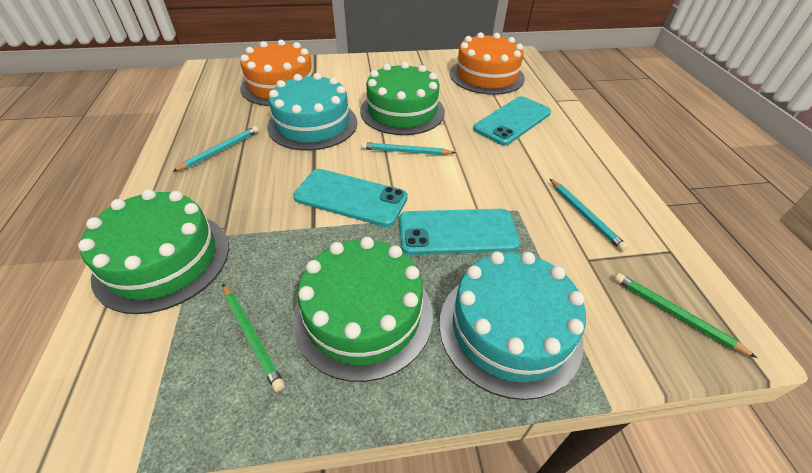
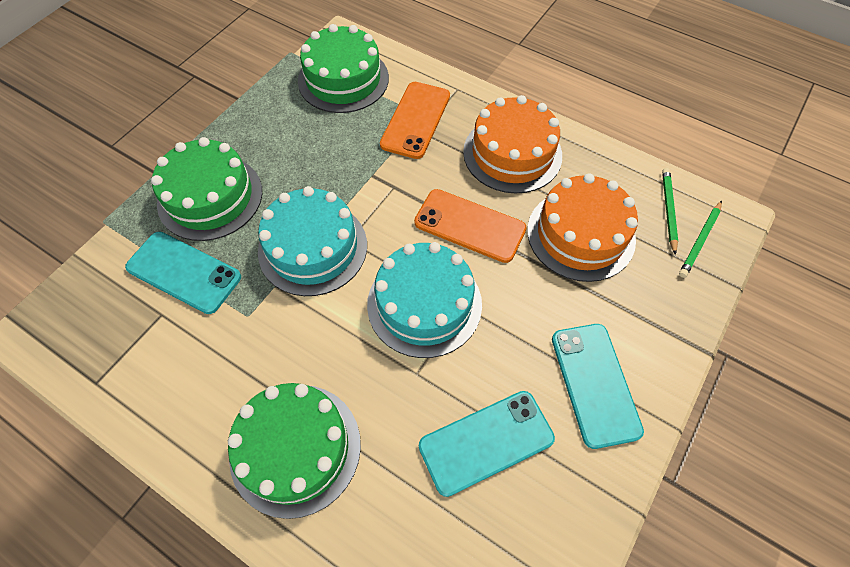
orange phone: 0 -> 2
turquoise pencil: 3 -> 0

